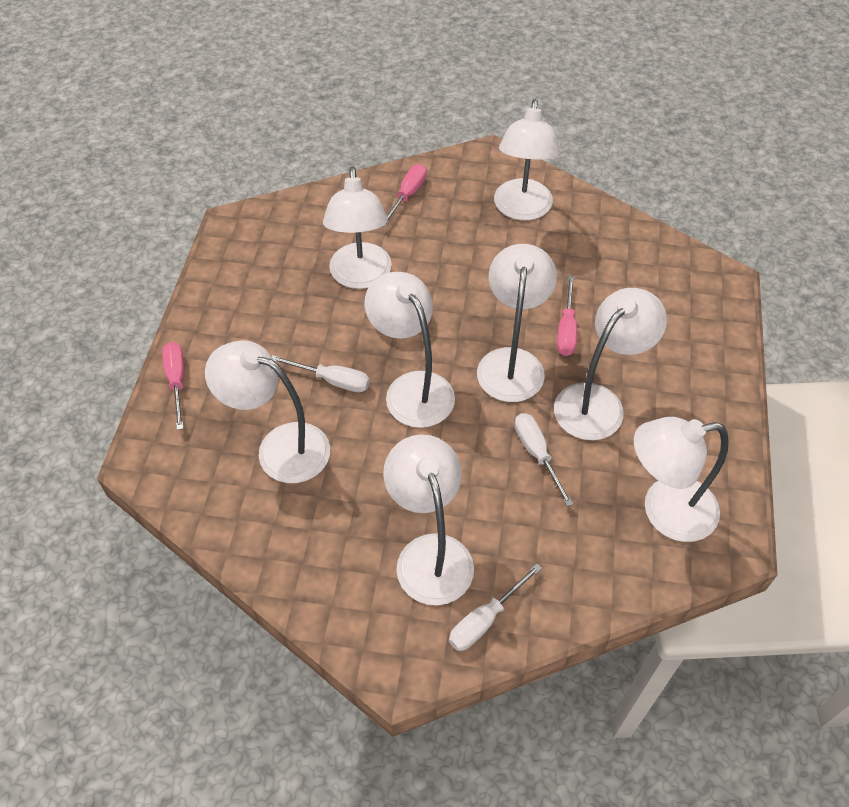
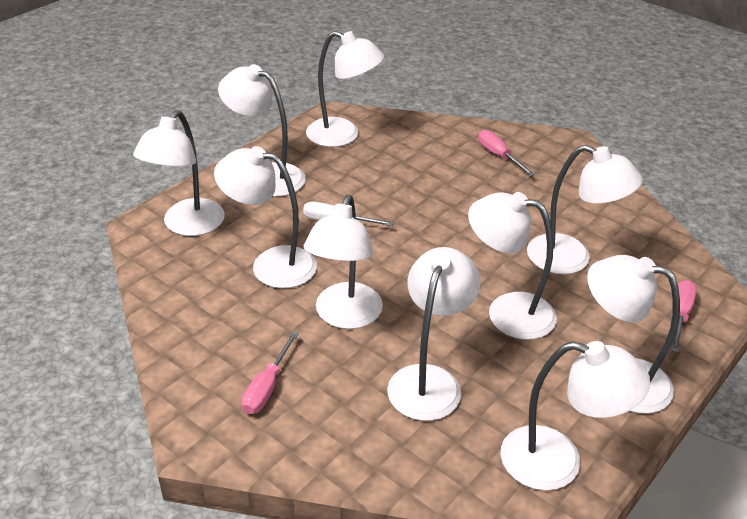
white lamp: 8 -> 10
white screwdriver: 3 -> 1

